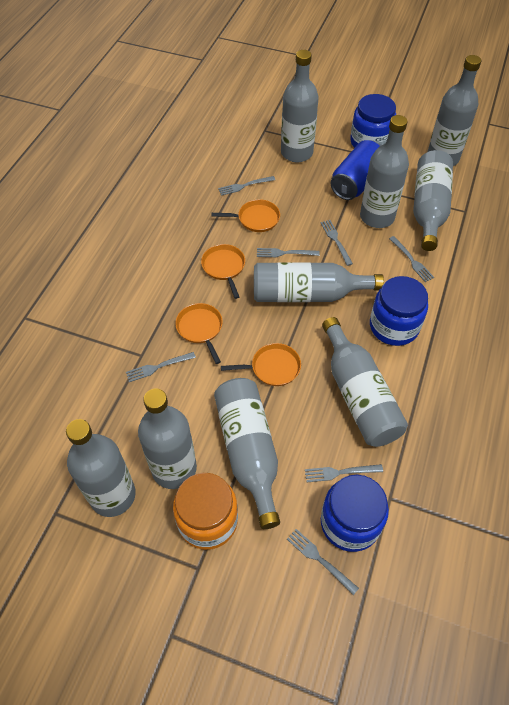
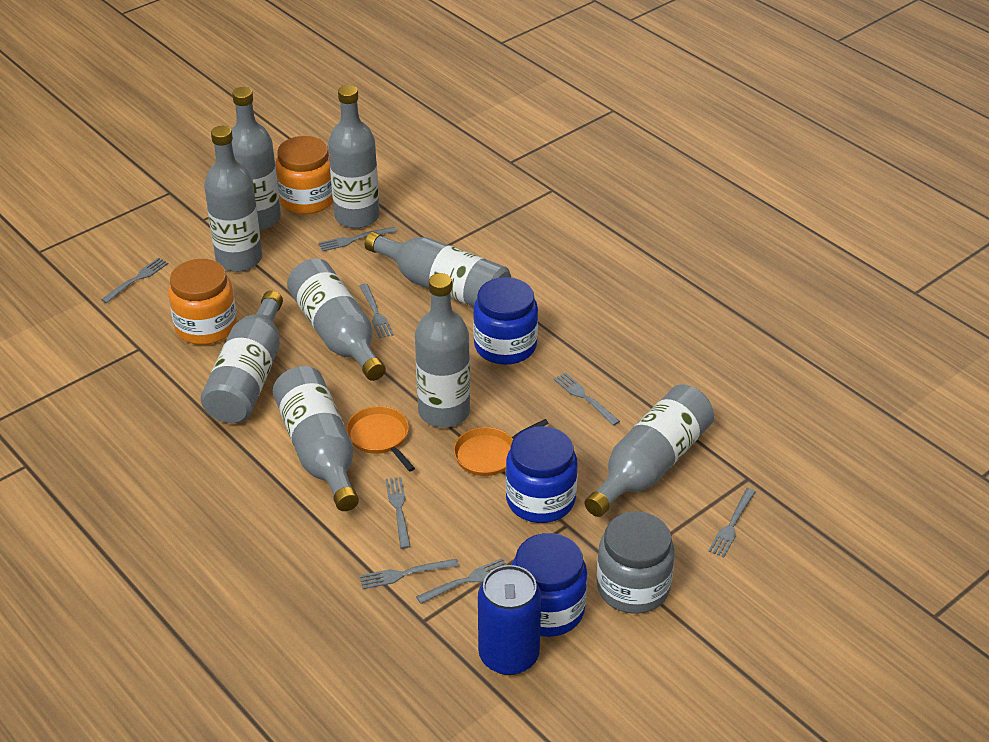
grey fork: 7 -> 8
grey jar: 0 -> 1
orange jar: 1 -> 2
orange pan: 4 -> 2

